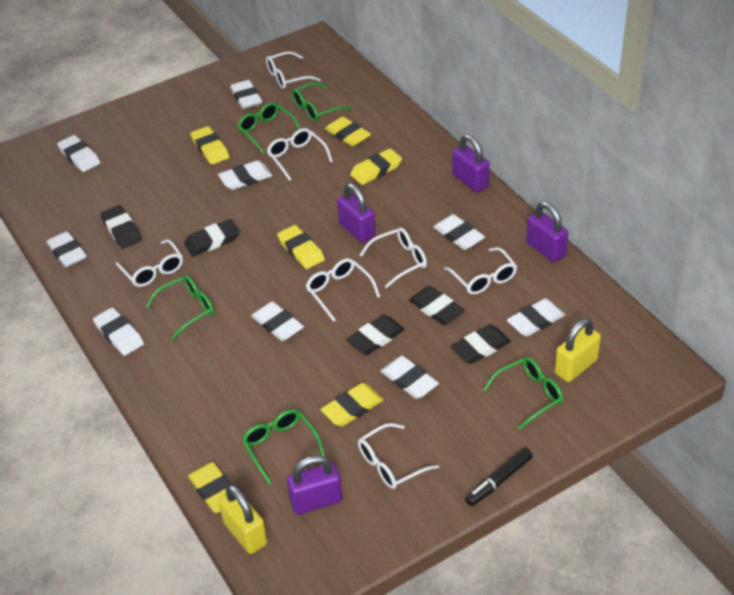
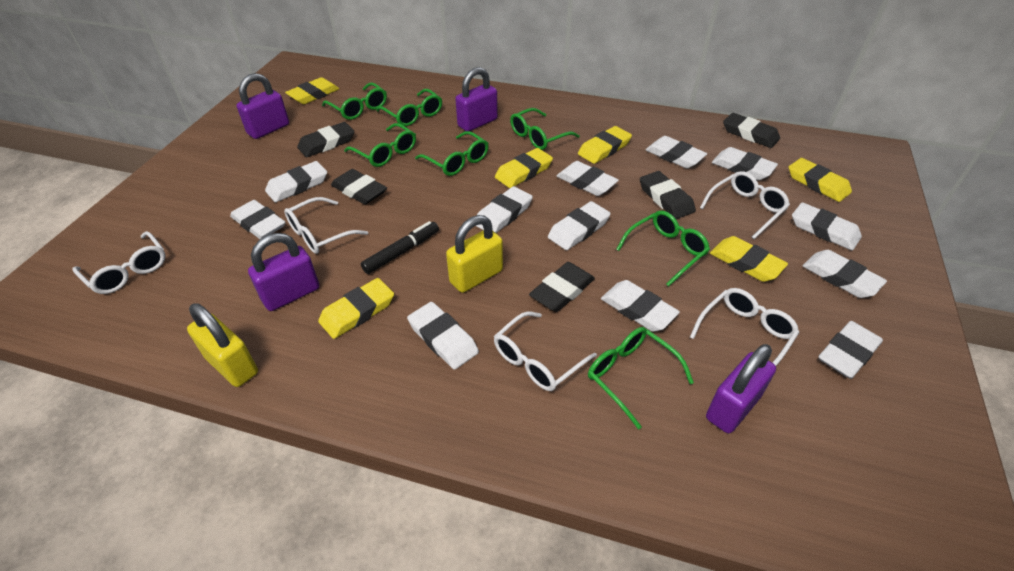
green glasses: 5 -> 7
white eraser: 9 -> 12
white glasses: 7 -> 5

